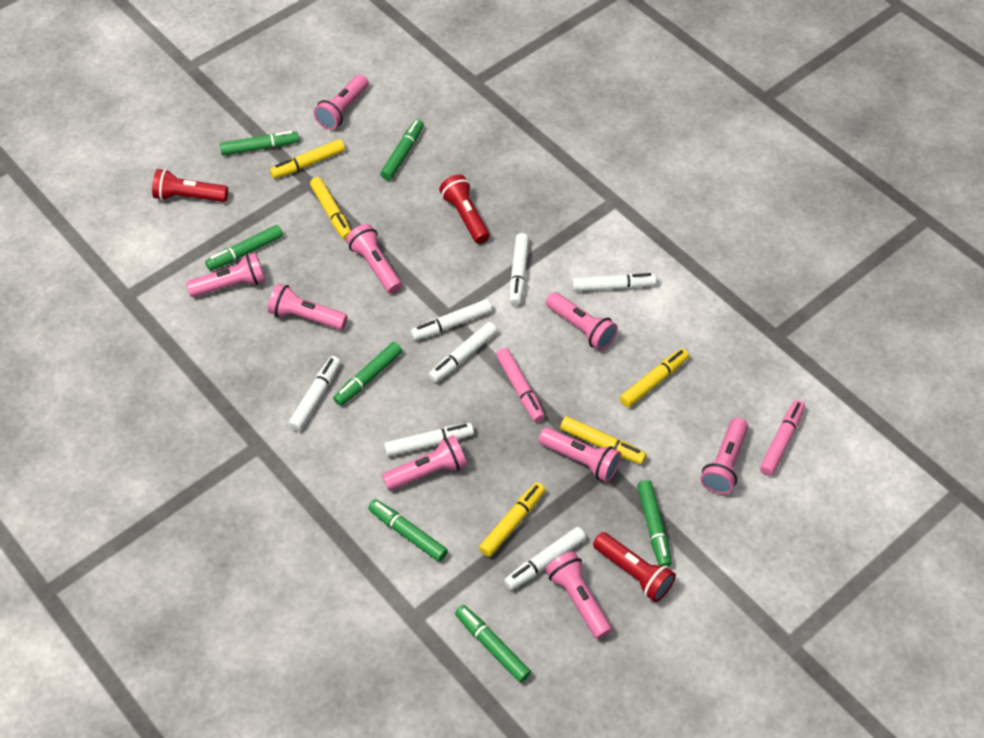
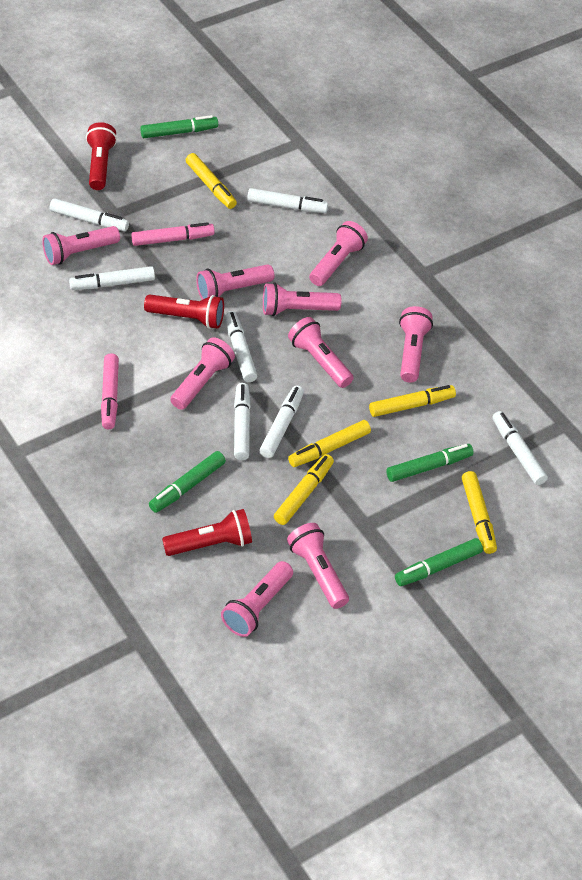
green marker: 7 -> 4

